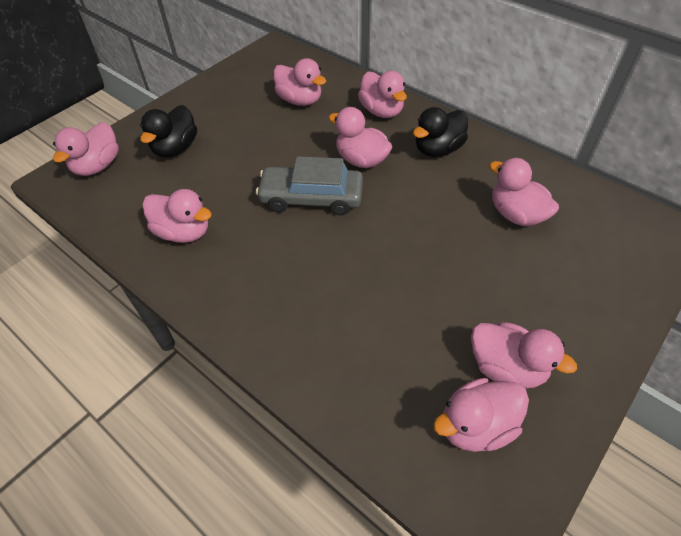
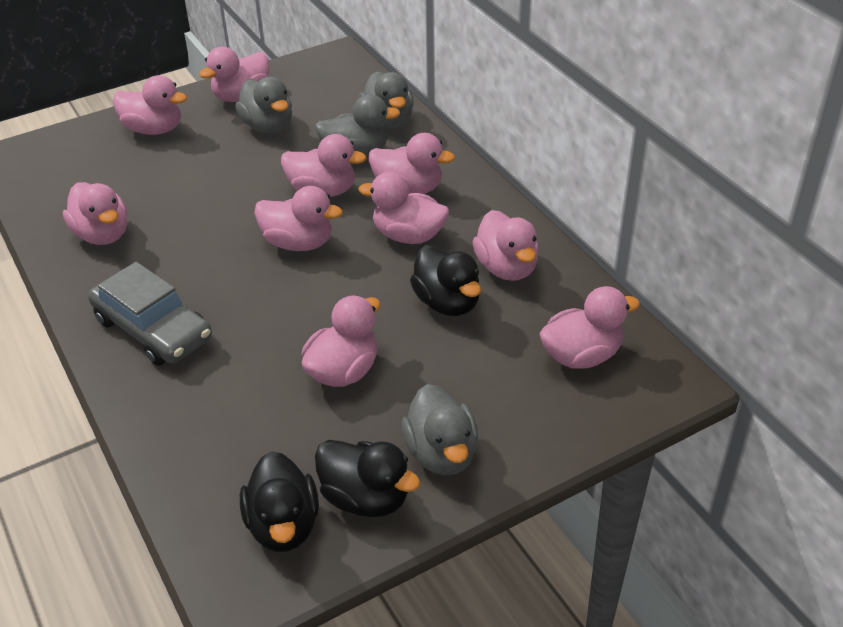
black duck: 2 -> 3
grey duck: 0 -> 4
pink duck: 8 -> 10

